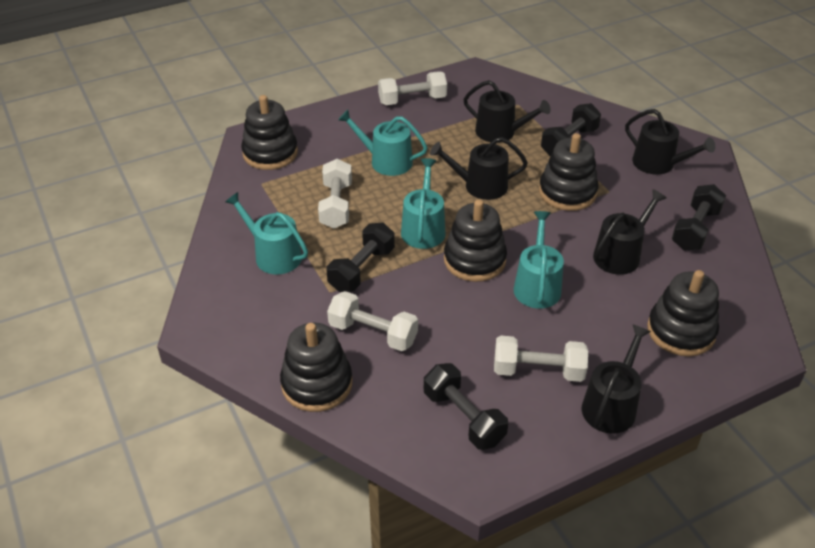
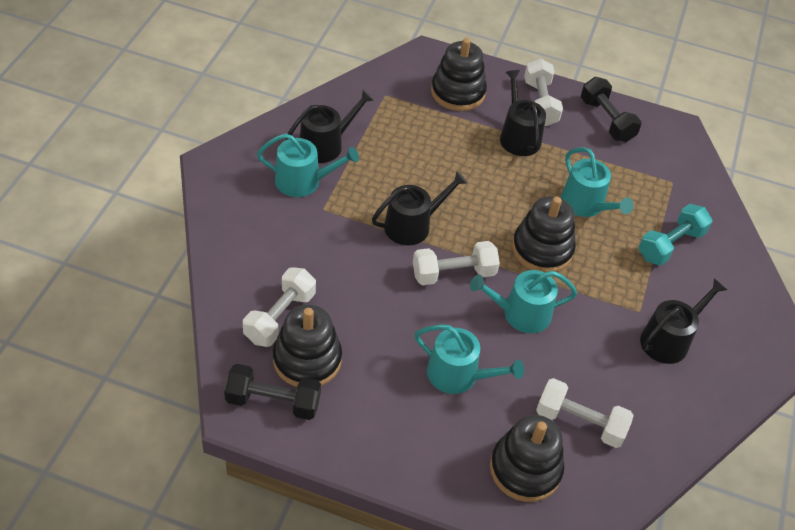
black dumbbell: 4 -> 2
black stacking toy: 5 -> 4
black watering can: 5 -> 4
turquoise dumbbell: 0 -> 1

